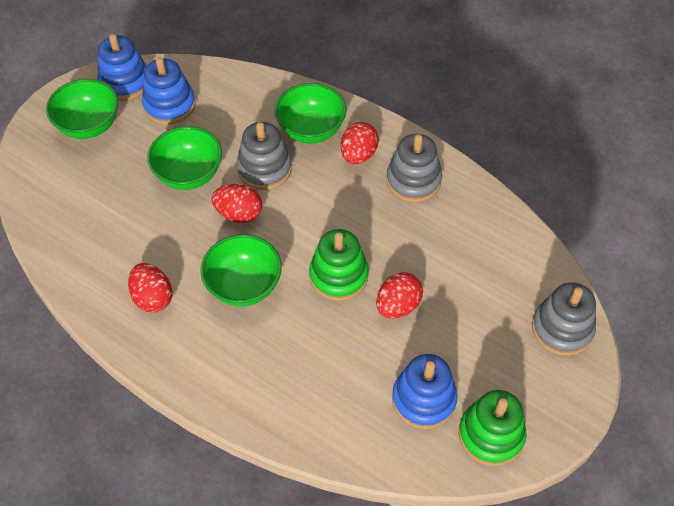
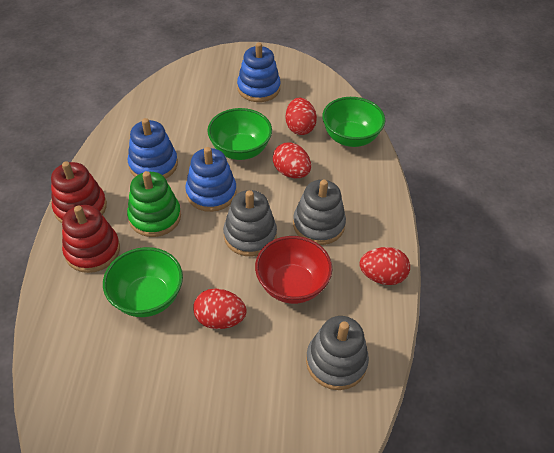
green bowl: 4 -> 3
green stacking toy: 2 -> 1
red bowl: 0 -> 1
red stacking toy: 0 -> 2

